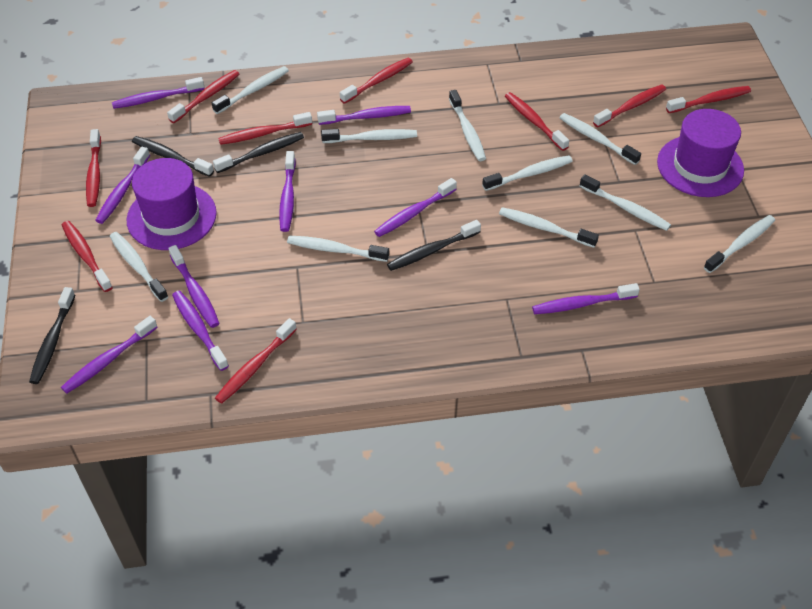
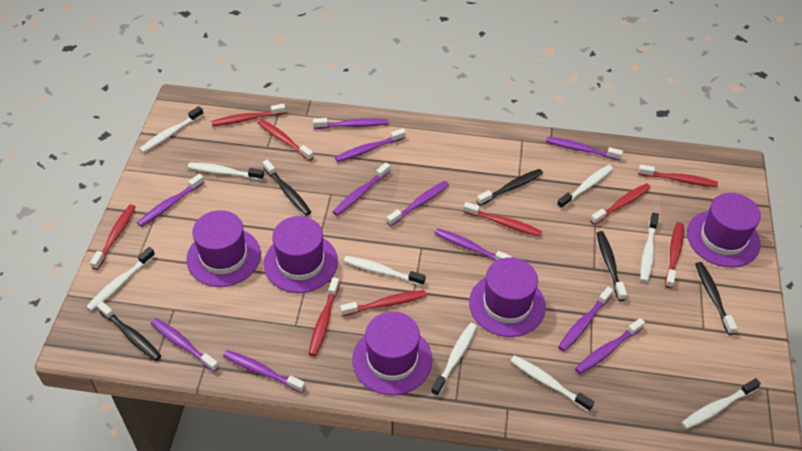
black toothbrush: 4 -> 5
purple hat: 2 -> 5
purple toothbrush: 9 -> 11
white toothbrush: 10 -> 9

